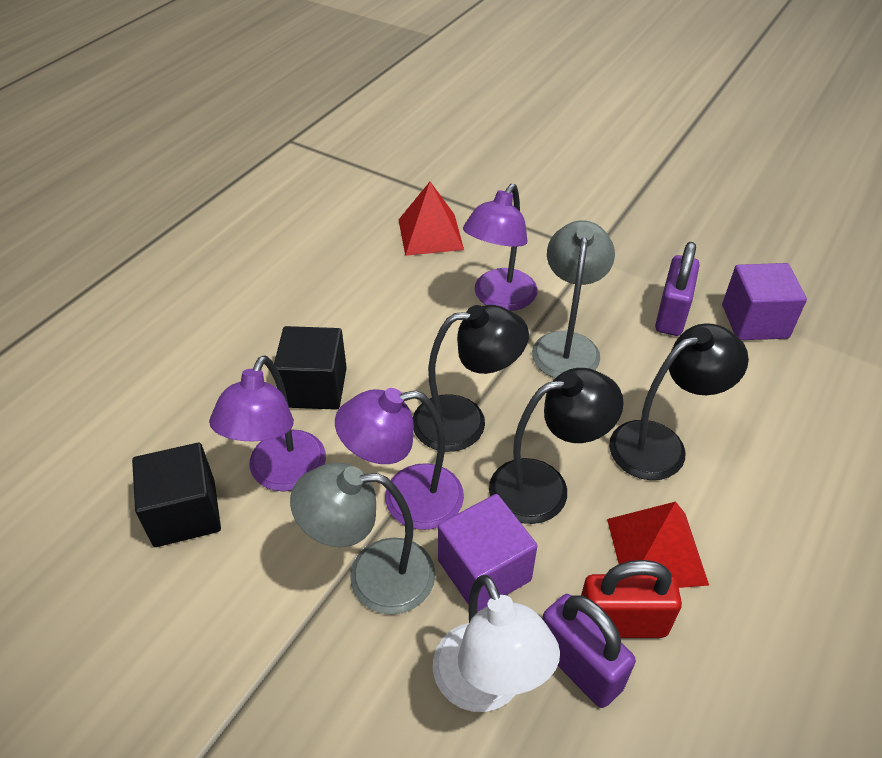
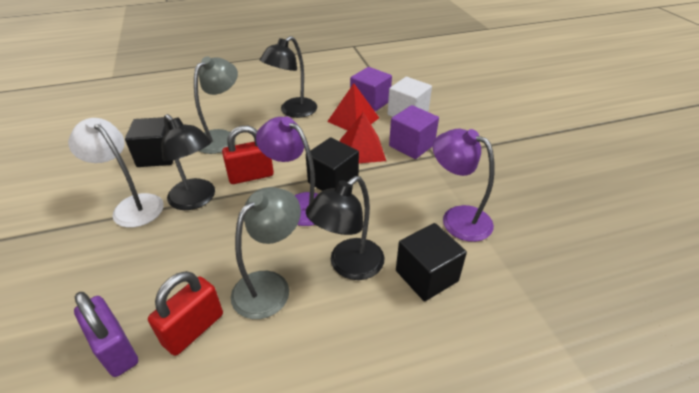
black cube: 2 -> 3
purple lamp: 3 -> 2
purple padlock: 2 -> 1
red padlock: 1 -> 2
white cube: 0 -> 1

